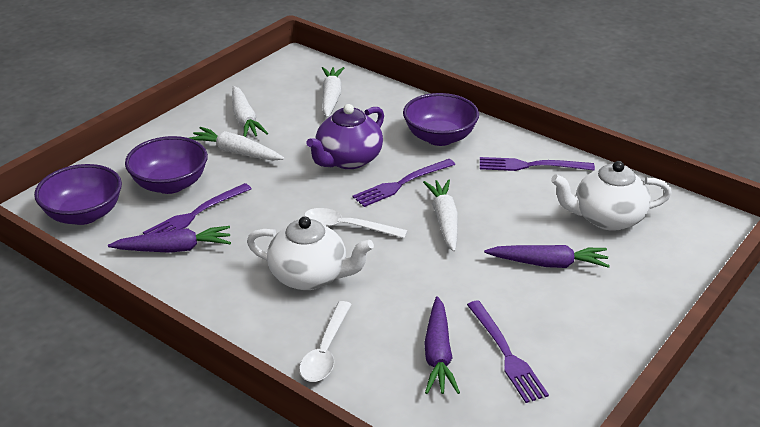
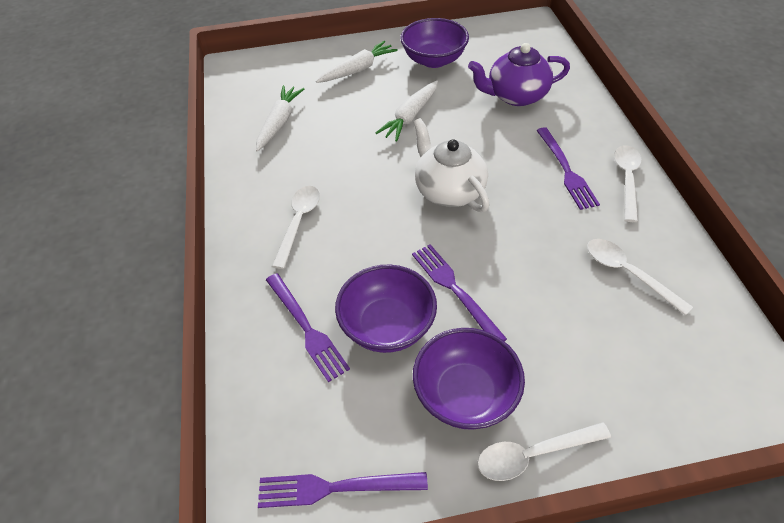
purple carrot: 3 -> 0
white carrot: 4 -> 3
white spoon: 2 -> 4
white teapot: 2 -> 1

